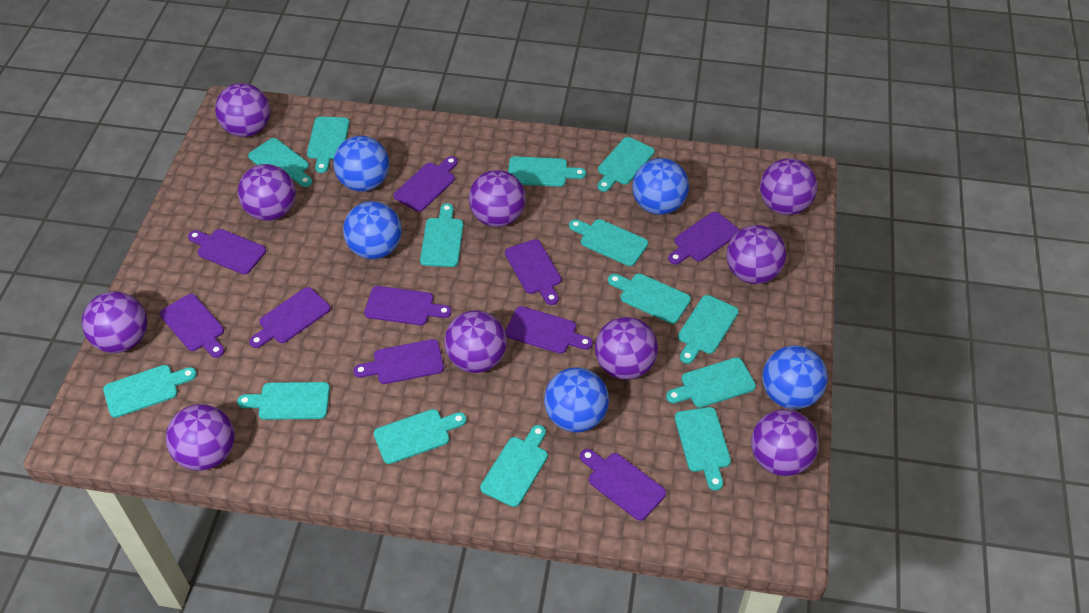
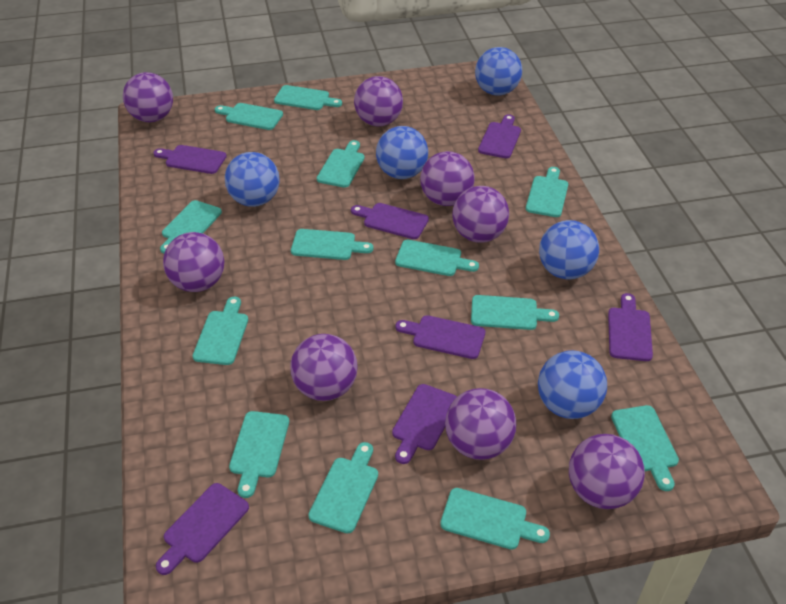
purple ball: 10 -> 8
purple cutting board: 10 -> 7
turquoise cutting board: 14 -> 13

